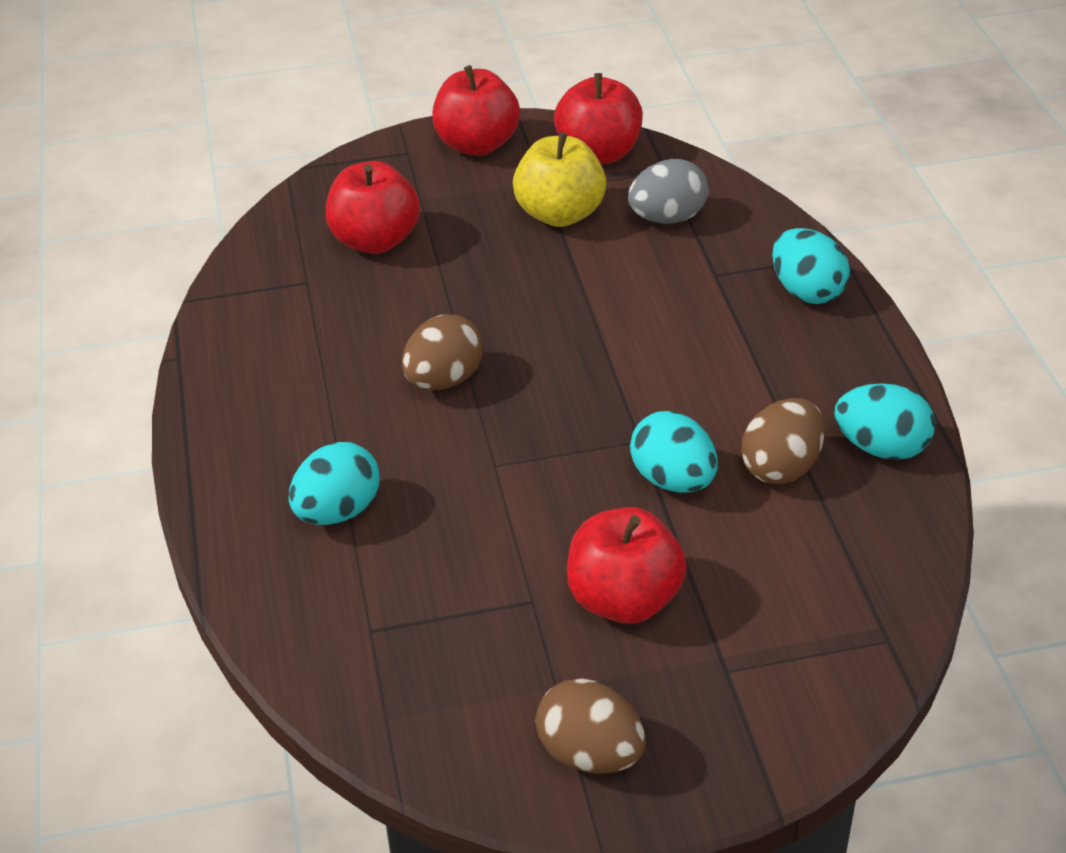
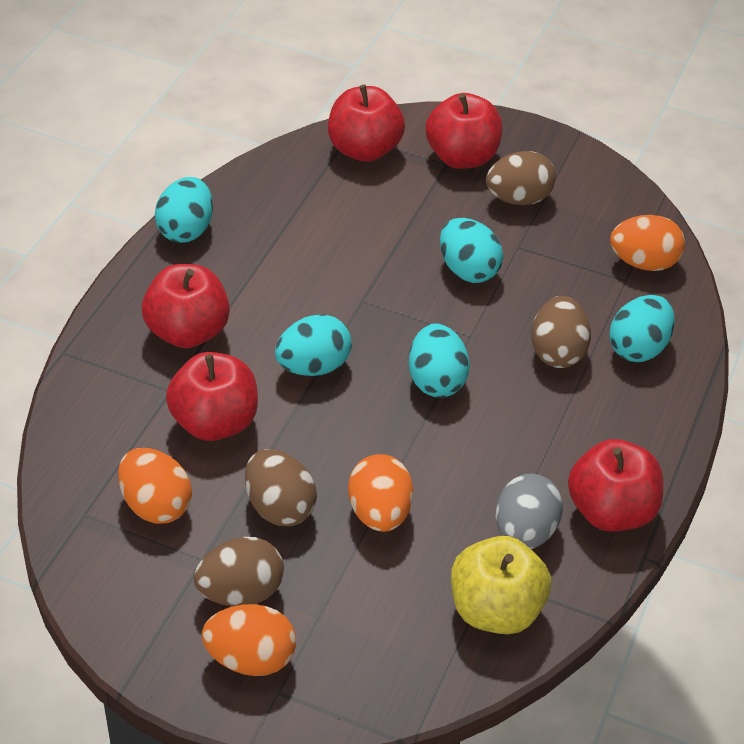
brown egg: 3 -> 4
orange egg: 0 -> 4
red apple: 4 -> 5
turquoise egg: 4 -> 5

